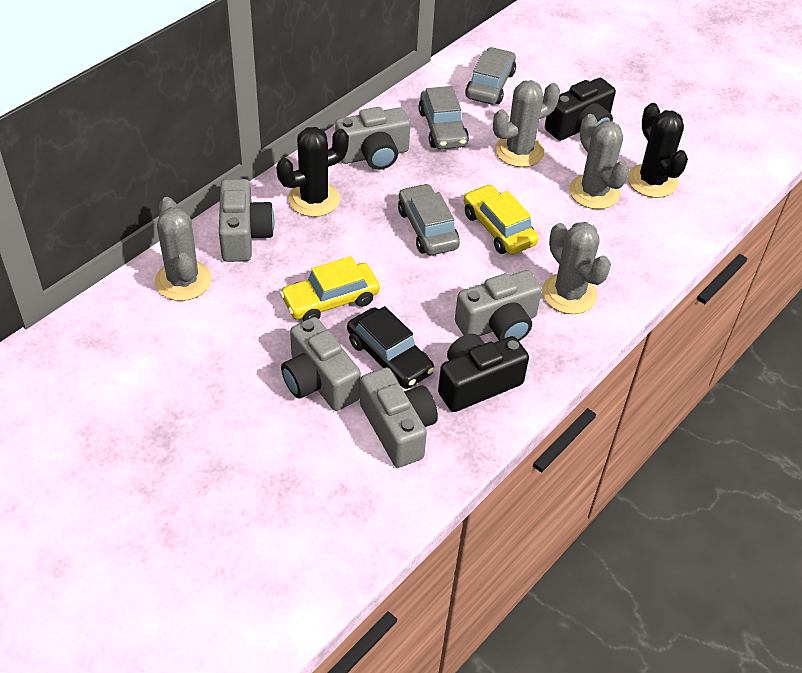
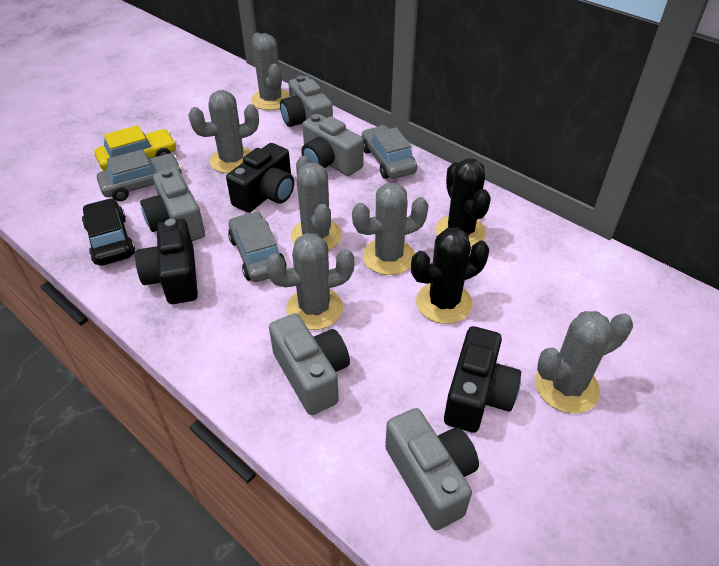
black camera: 2 -> 3
grey cactus: 4 -> 6
yellow car: 2 -> 1

